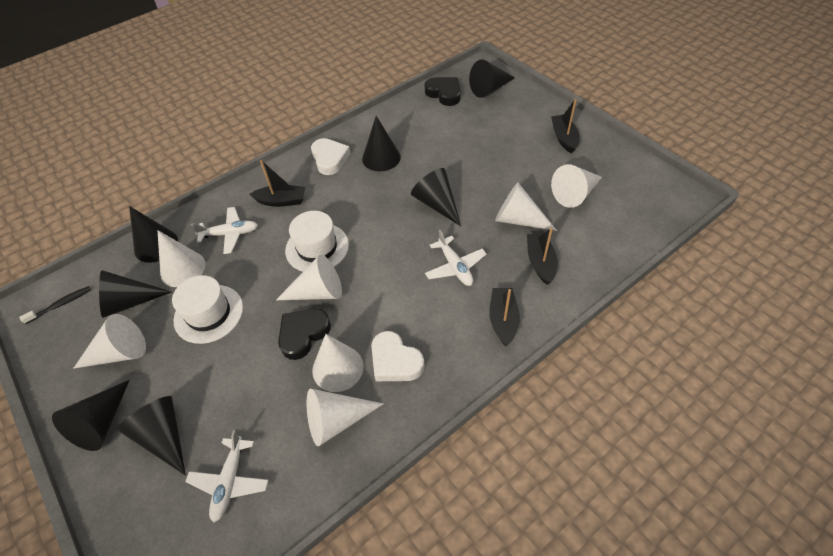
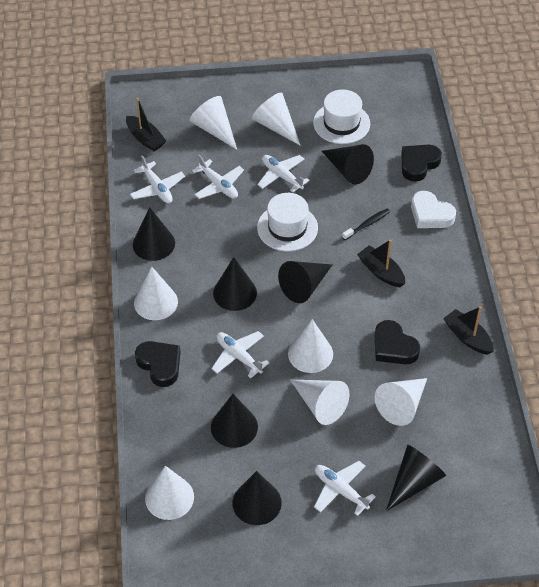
black boat: 4 -> 3
black heart: 2 -> 3
white heart: 2 -> 1
white plane: 3 -> 5

